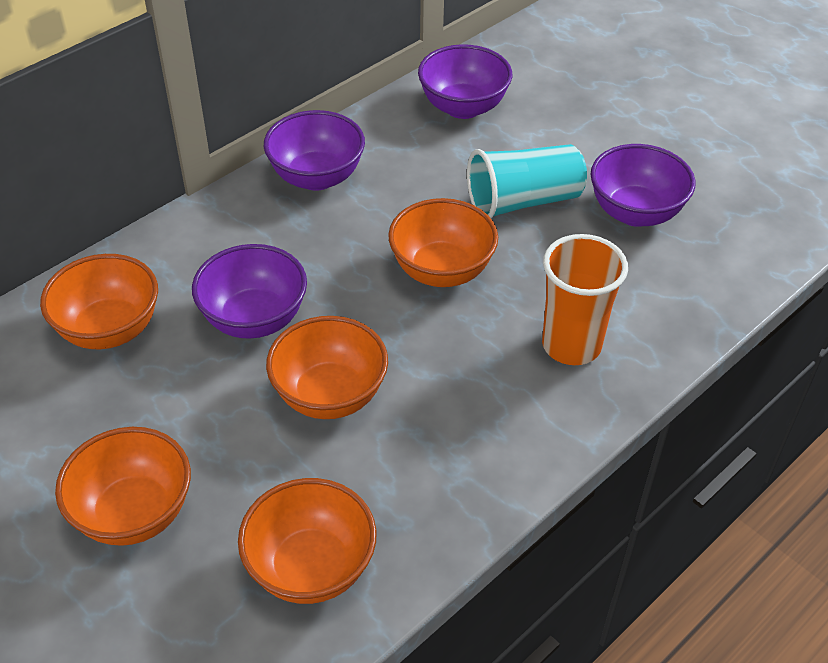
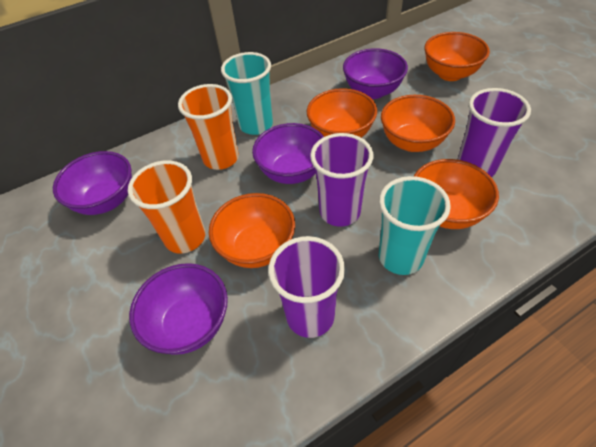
orange cup: 1 -> 2
purple cup: 0 -> 3
turquoise cup: 1 -> 2

